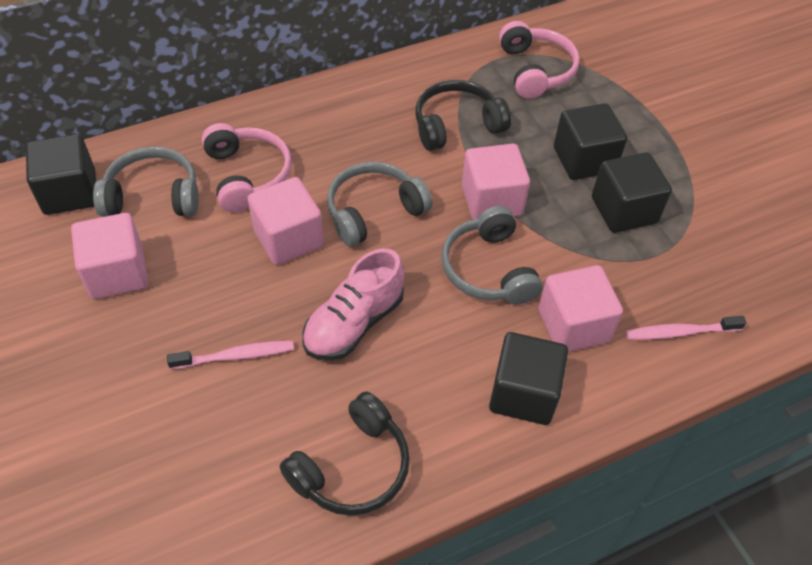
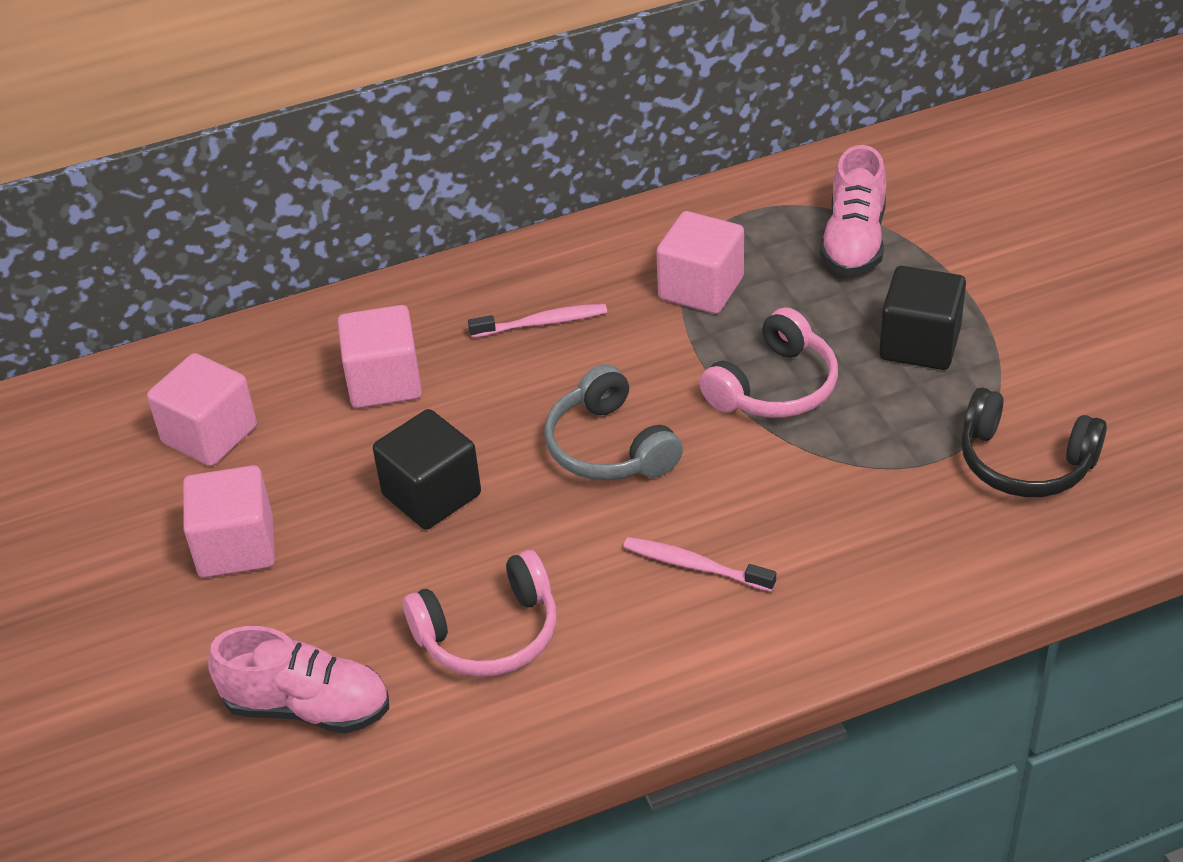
black cube: 4 -> 2
black headphones: 2 -> 1
grey headphones: 3 -> 1
pink shoe: 1 -> 2

